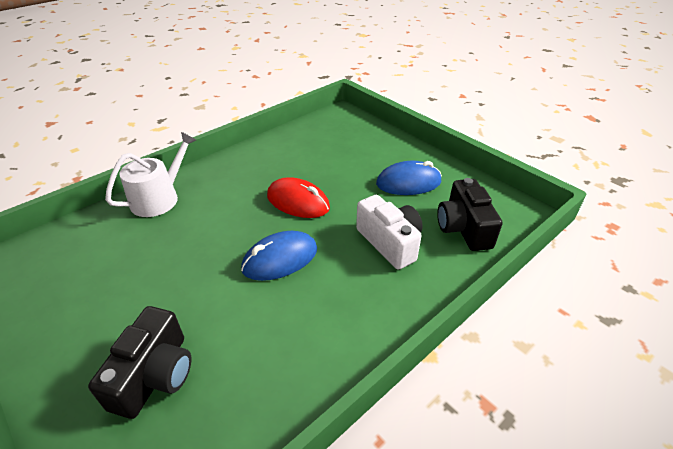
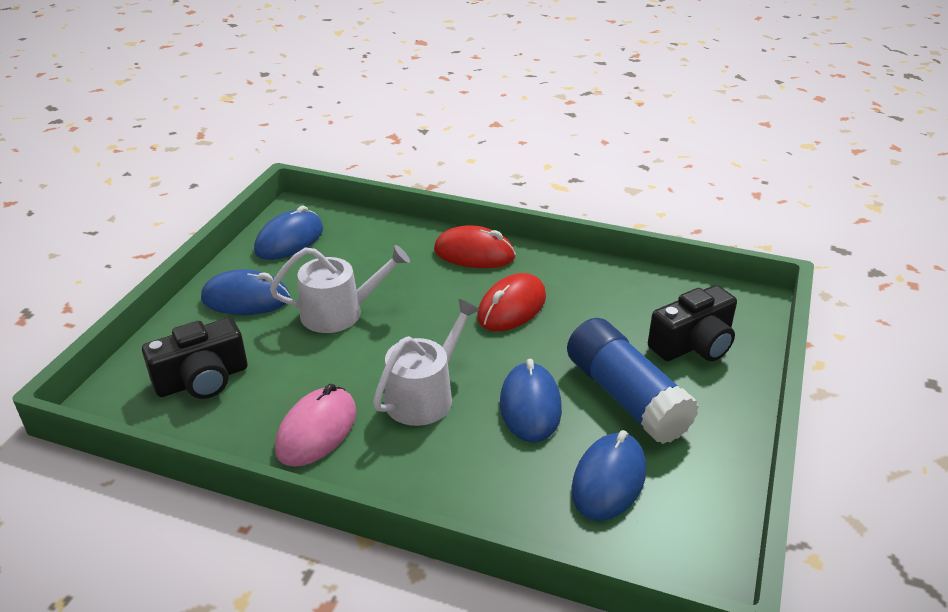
blue glue stick: 0 -> 1
blue mouse: 2 -> 4
pink mouse: 0 -> 1
red mouse: 1 -> 2
white camera: 1 -> 0
white watering can: 1 -> 2

